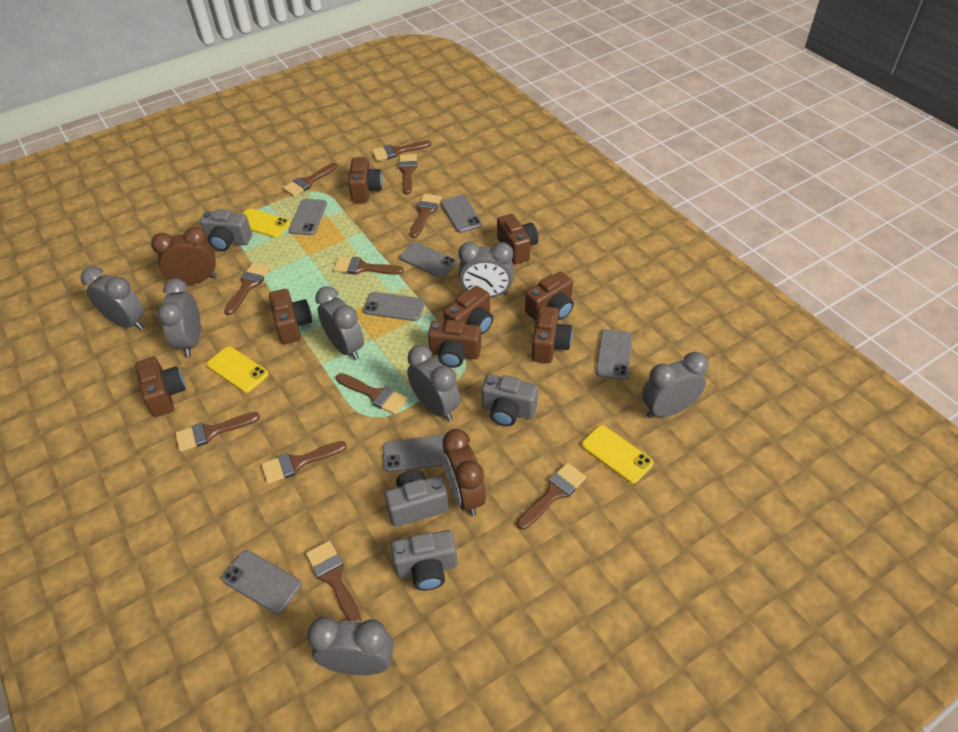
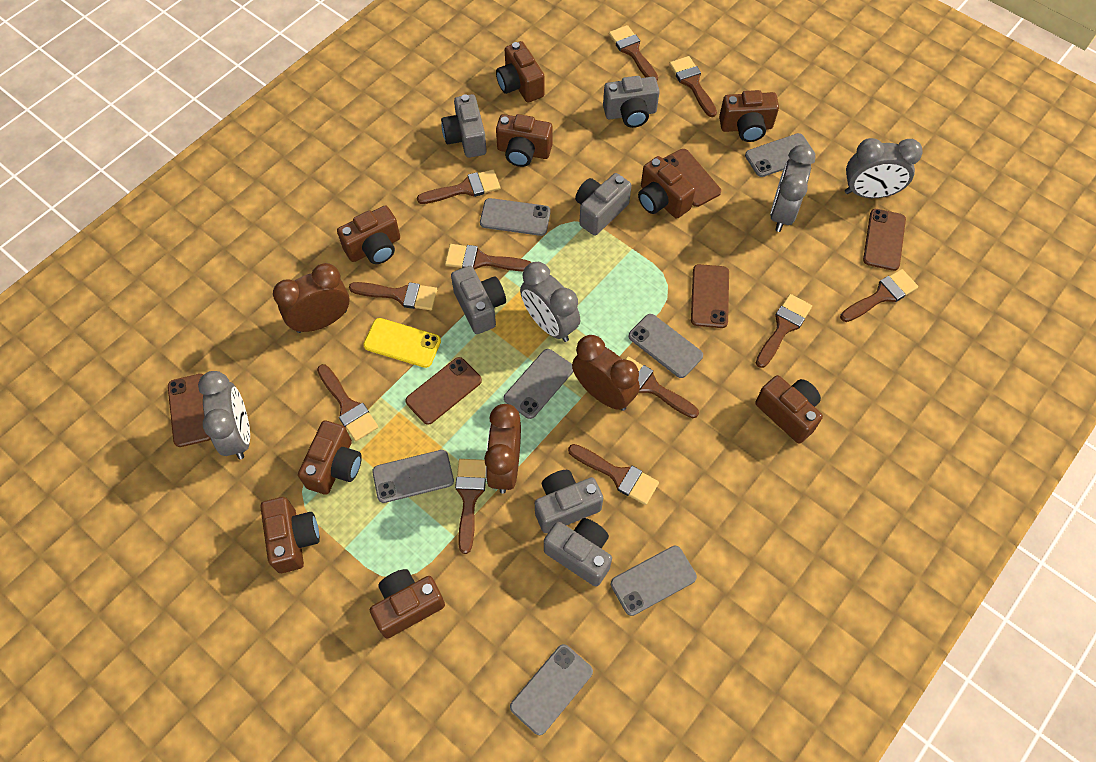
brown camera: 8 -> 9
brown clock: 2 -> 3
brown phone: 0 -> 5
grey camera: 4 -> 6
grey clock: 7 -> 4
yellow phone: 3 -> 1

